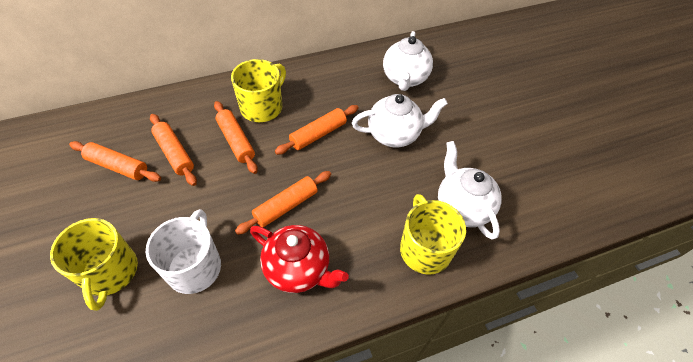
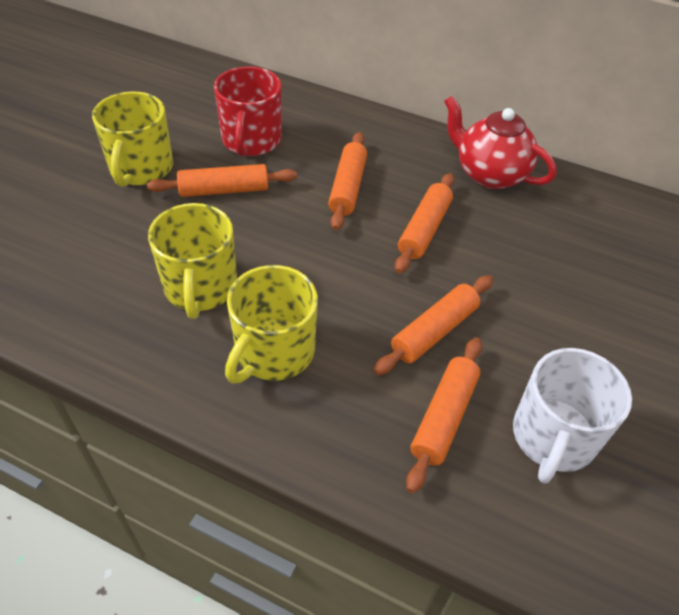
red mug: 0 -> 1
white teapot: 3 -> 0

